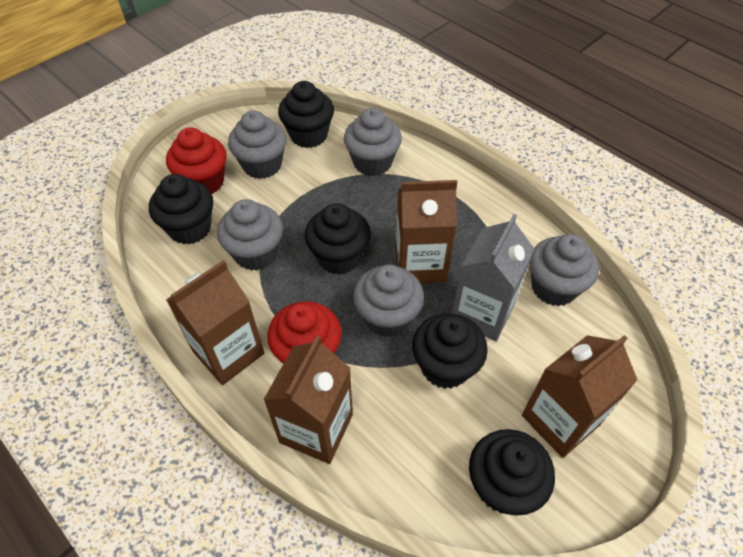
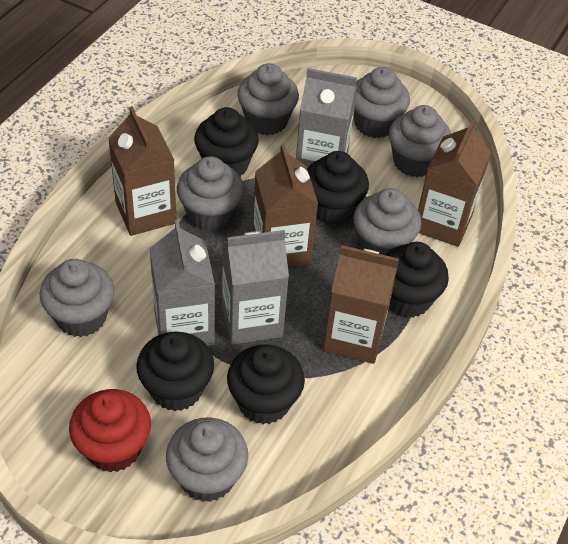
grey carton: 1 -> 3
grey cupcake: 5 -> 7
red cupcake: 2 -> 1

